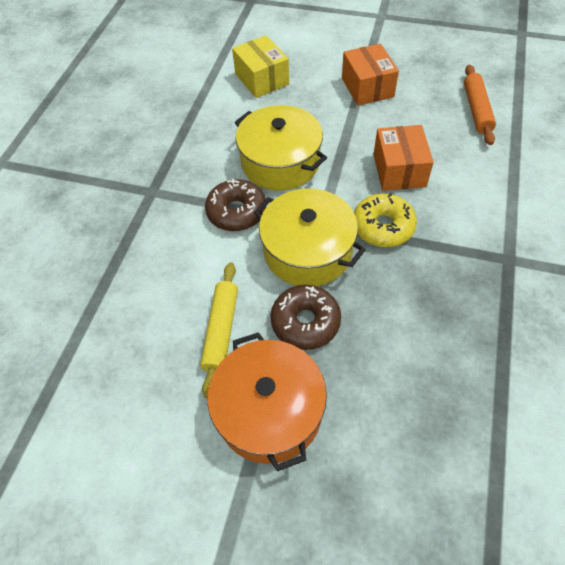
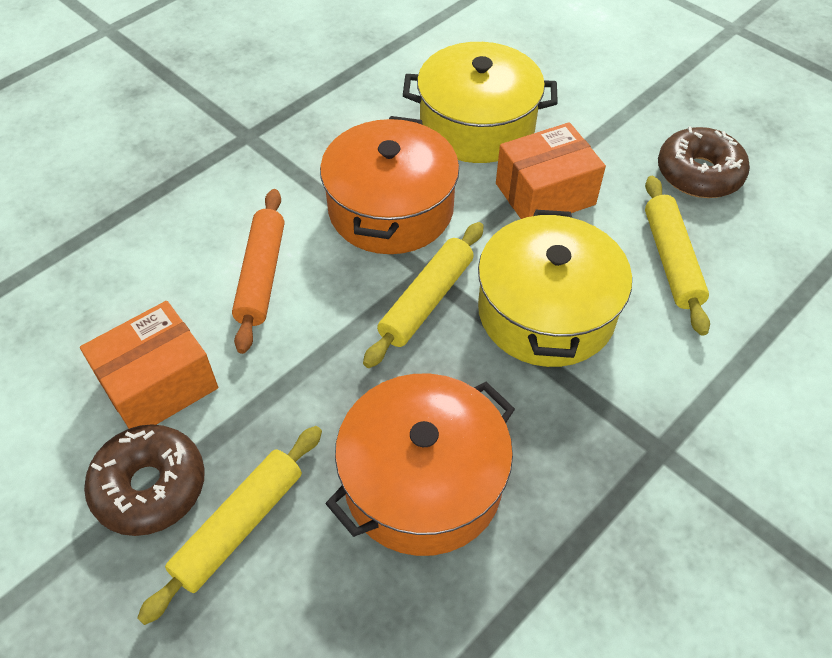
orange pot: 1 -> 2
yellow box: 1 -> 0
yellow donut: 1 -> 0
yellow rolling pin: 1 -> 3

